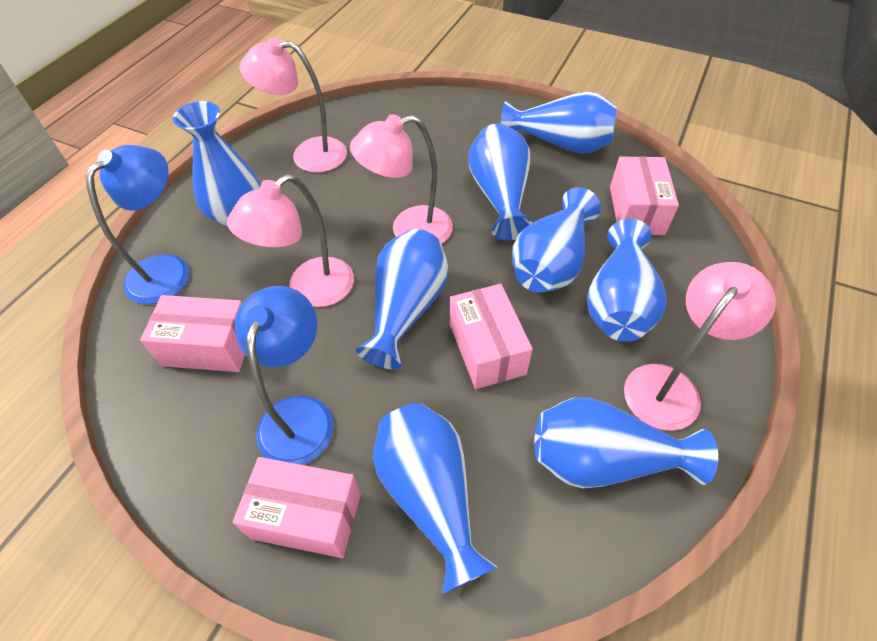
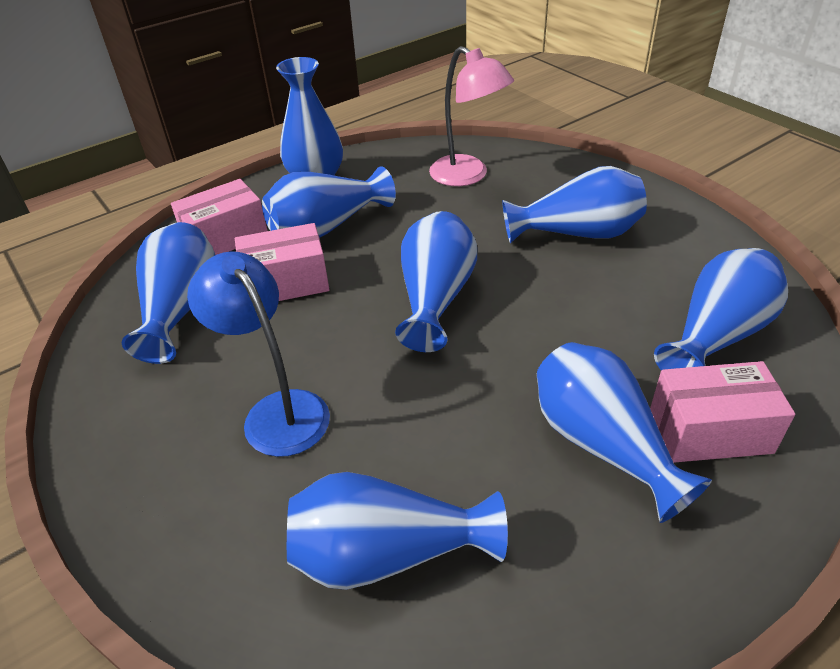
blue lamp: 2 -> 1
pink box: 4 -> 3
pink lamp: 4 -> 1

